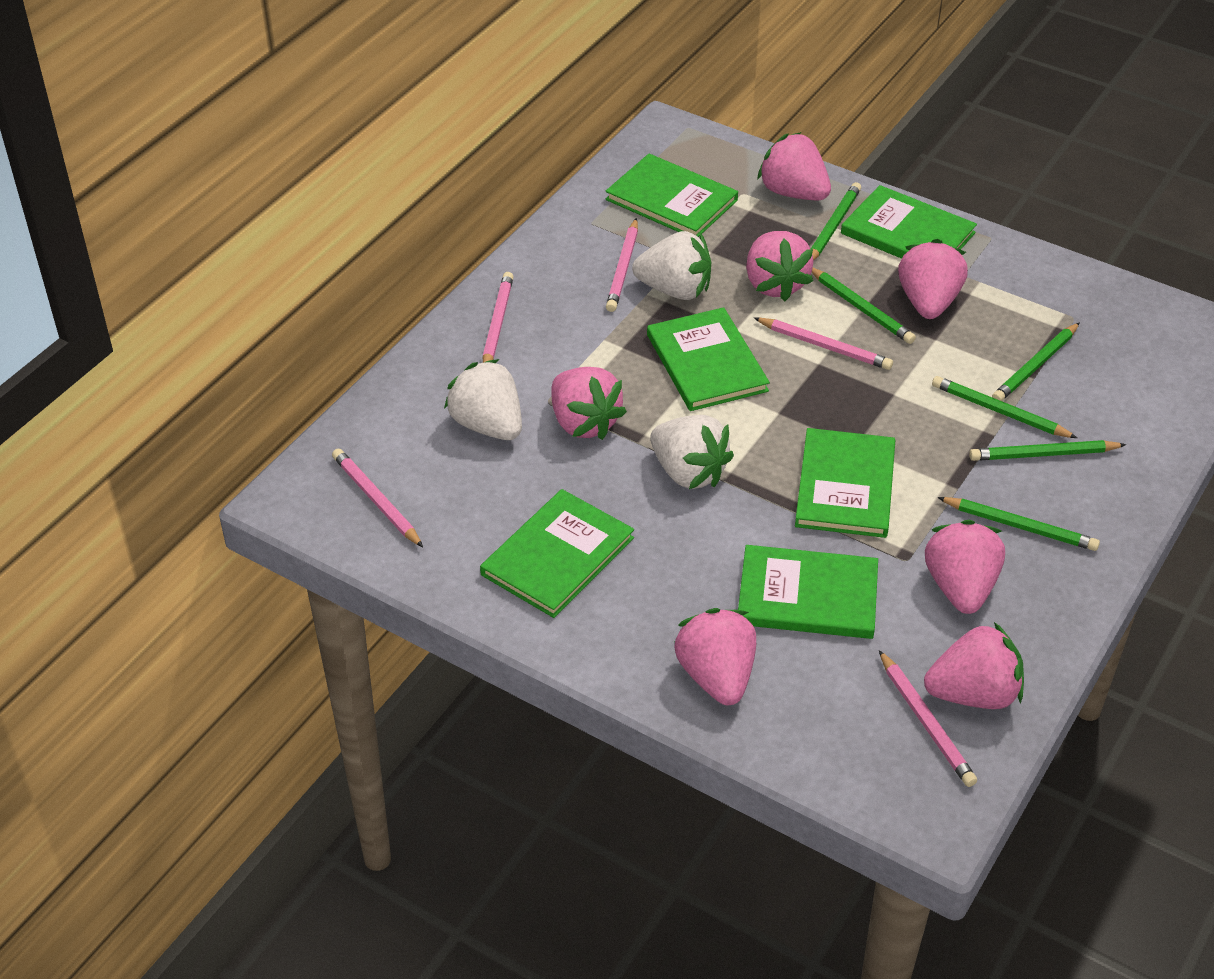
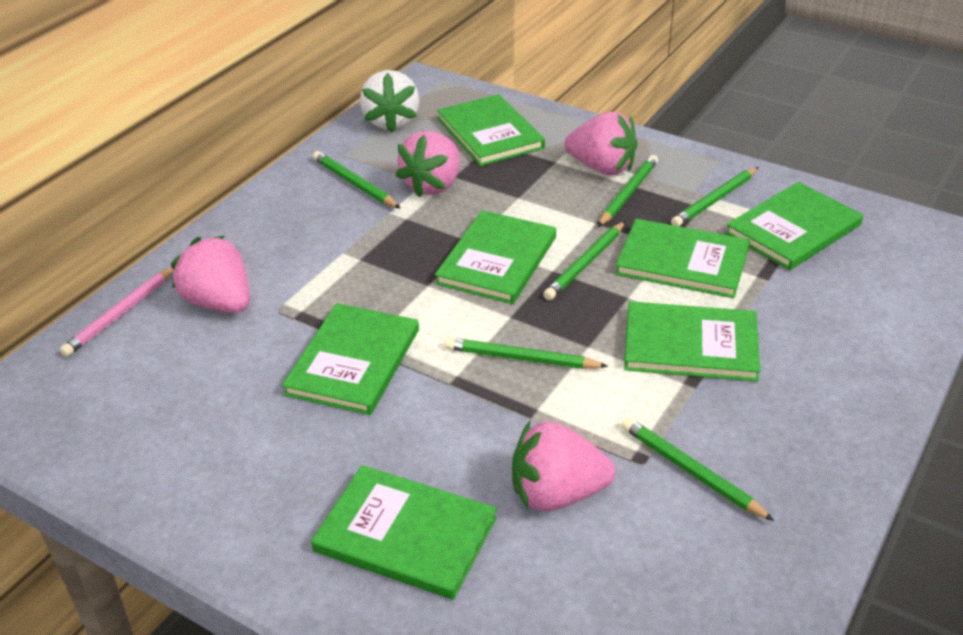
green book: 6 -> 7
pink pencil: 5 -> 1
pink strawberry: 7 -> 4
white strawberry: 3 -> 1

